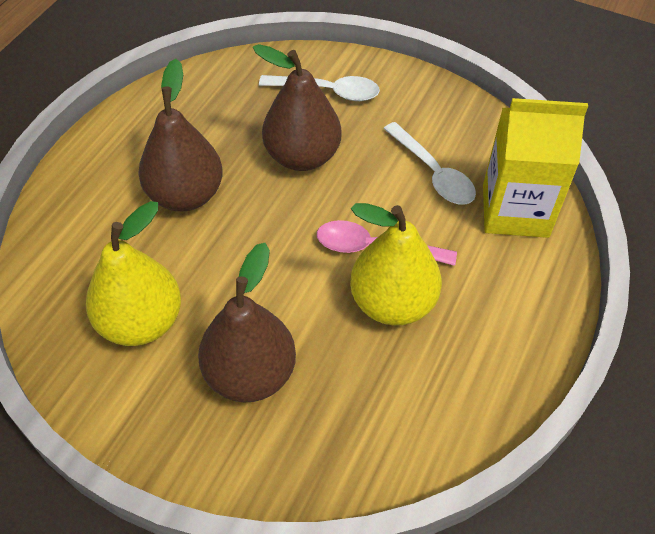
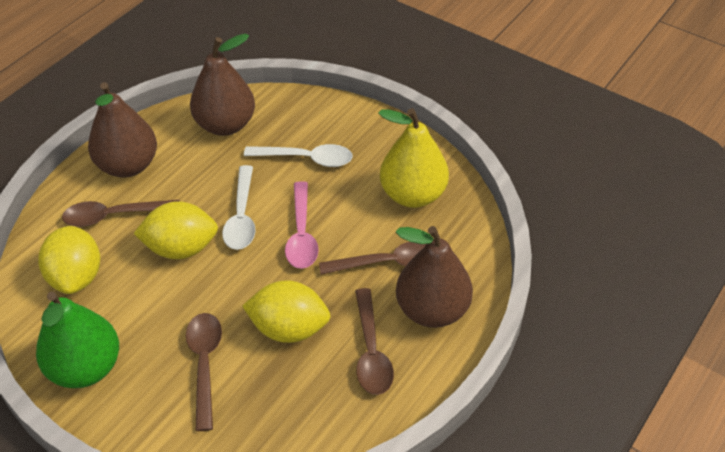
brown spoon: 0 -> 4
green pear: 0 -> 1
yellow carton: 1 -> 0
yellow lemon: 0 -> 3
yellow pear: 2 -> 1

